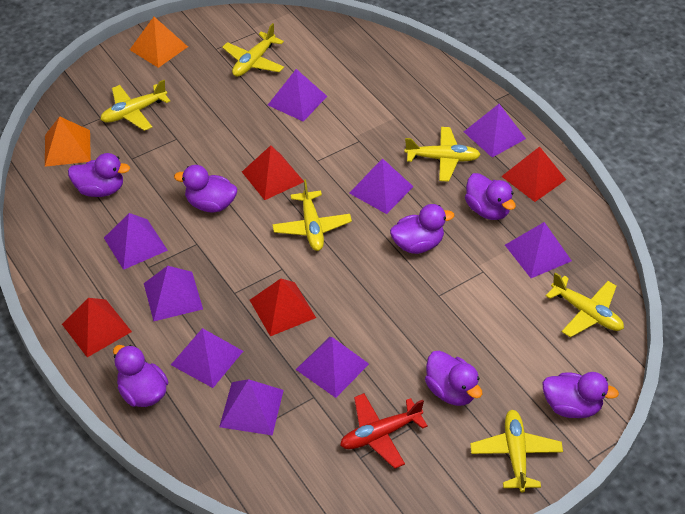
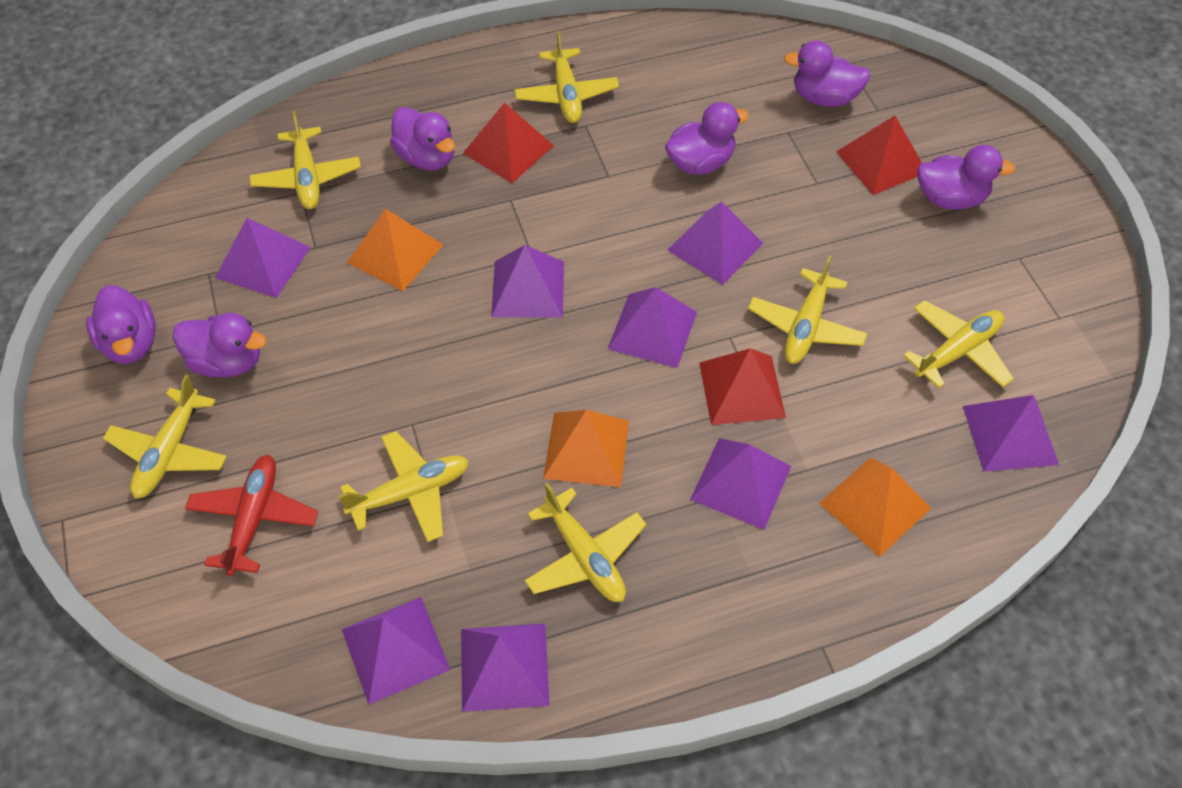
orange pyramid: 2 -> 3
purple duck: 7 -> 6
purple pyramid: 9 -> 8
red pyramid: 4 -> 3
yellow plane: 6 -> 7

